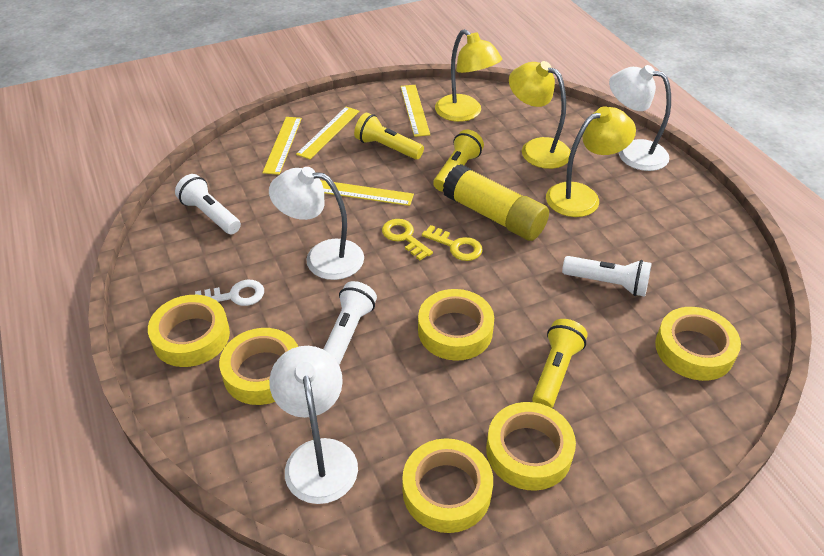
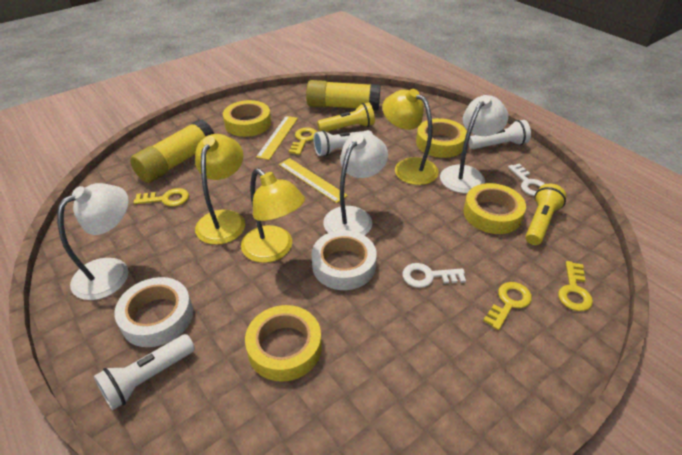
white key: 1 -> 2
white tape: 0 -> 2
yellow flashlight: 3 -> 2
yellow glue stick: 1 -> 2
yellow key: 2 -> 4
yellow ruler: 4 -> 2
yellow tape: 6 -> 4

